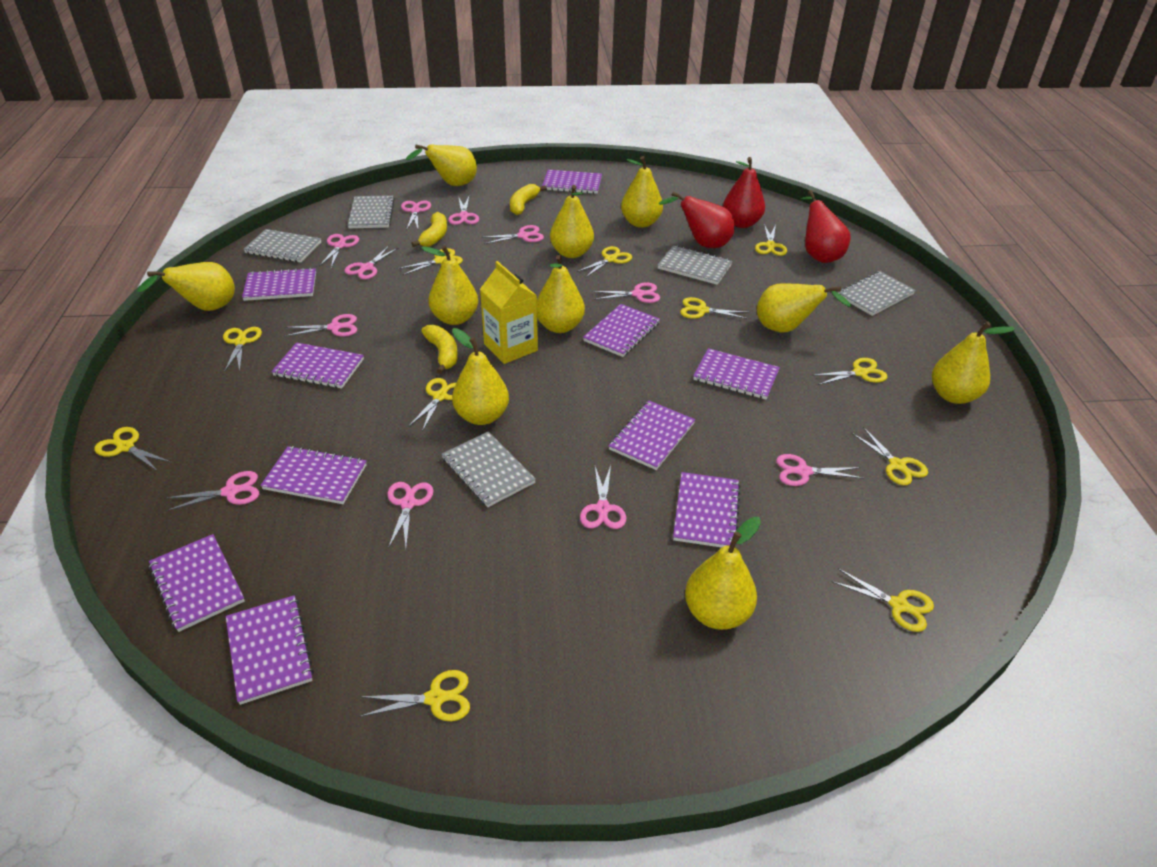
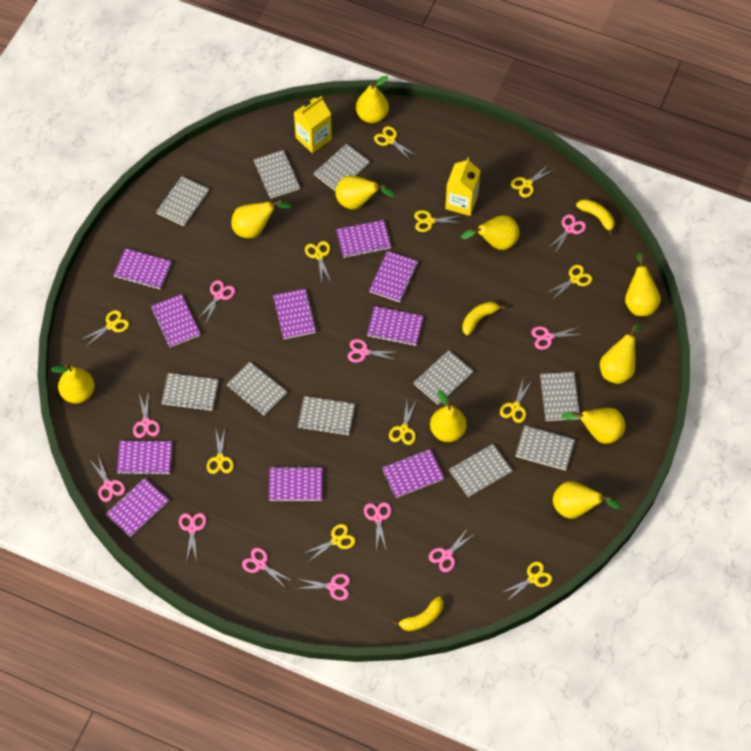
grey notebook: 5 -> 10
red pear: 3 -> 0
yellow carton: 1 -> 2

